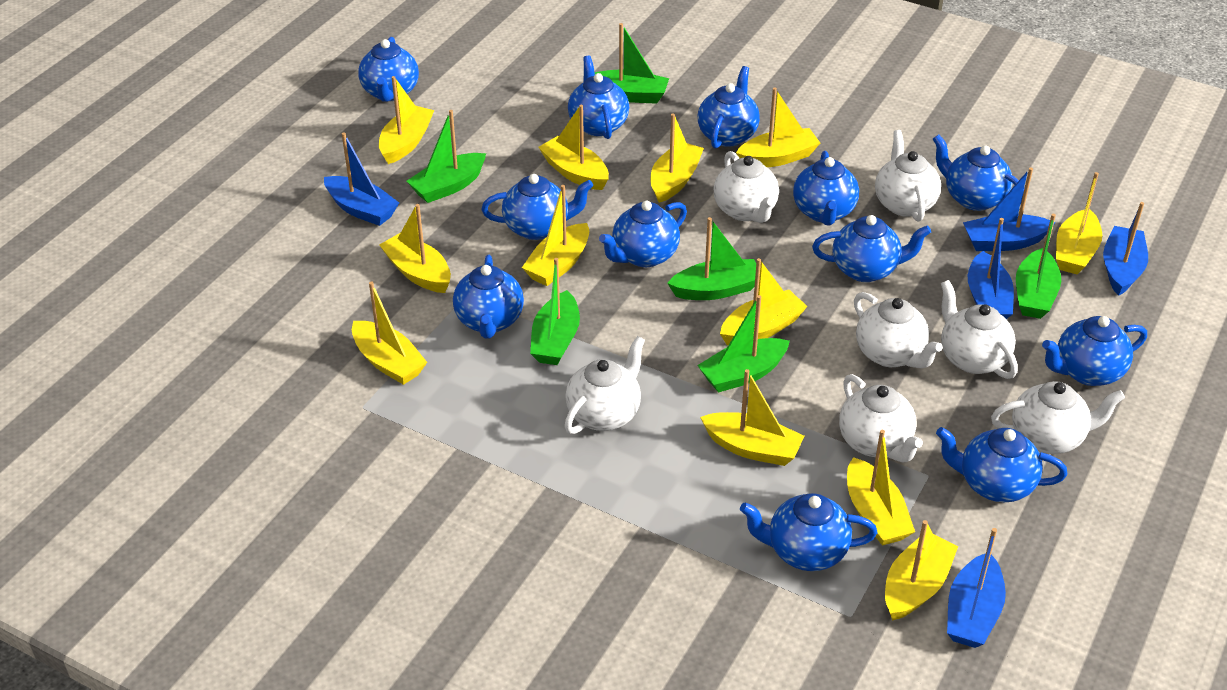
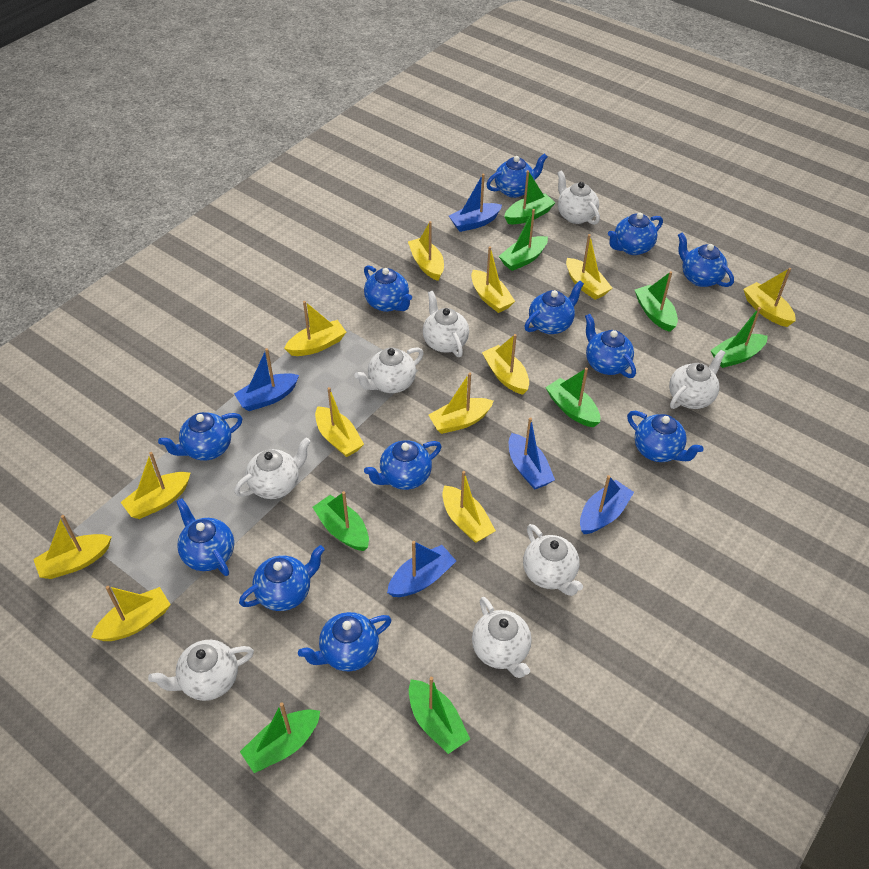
green boat: 6 -> 8
white teapot: 7 -> 8

